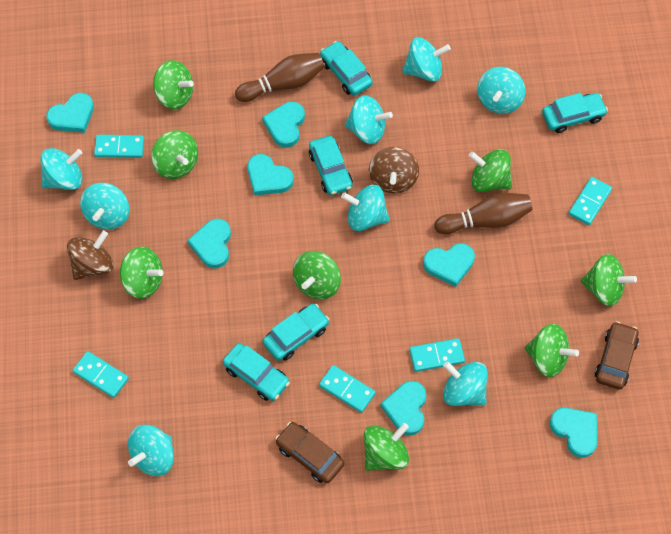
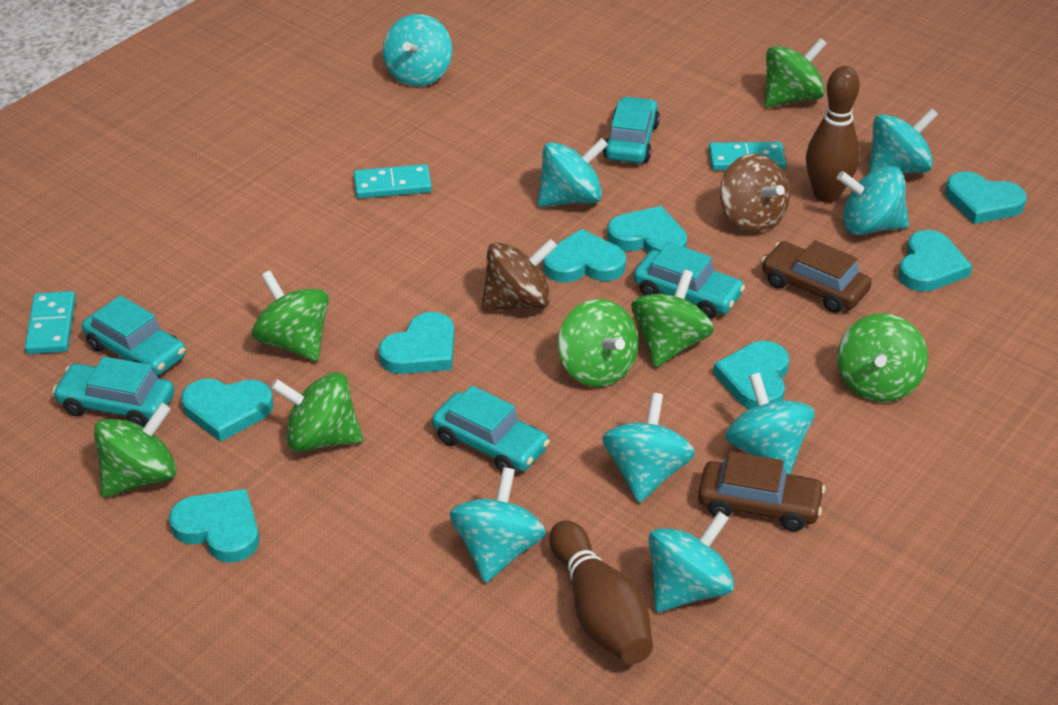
green spinning top: 8 -> 7
turquoise domino: 5 -> 3
turquoise heart: 7 -> 8

